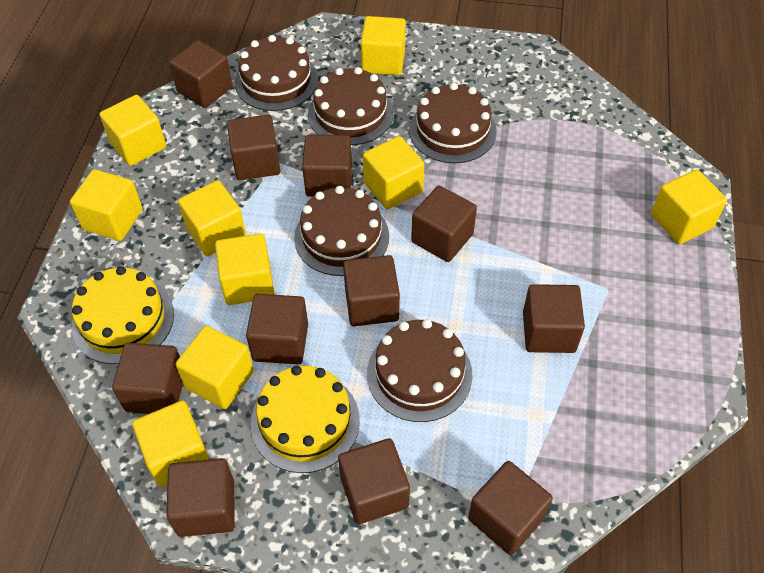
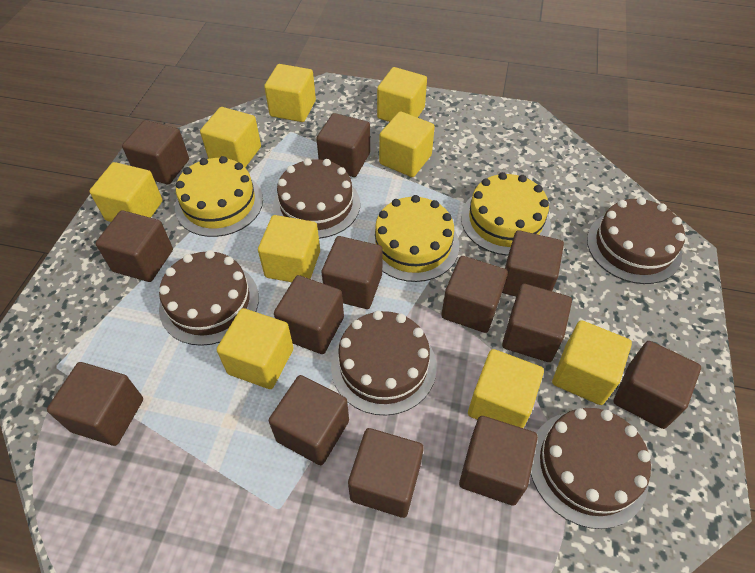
brown cube: 11 -> 13
yellow cake: 2 -> 3

